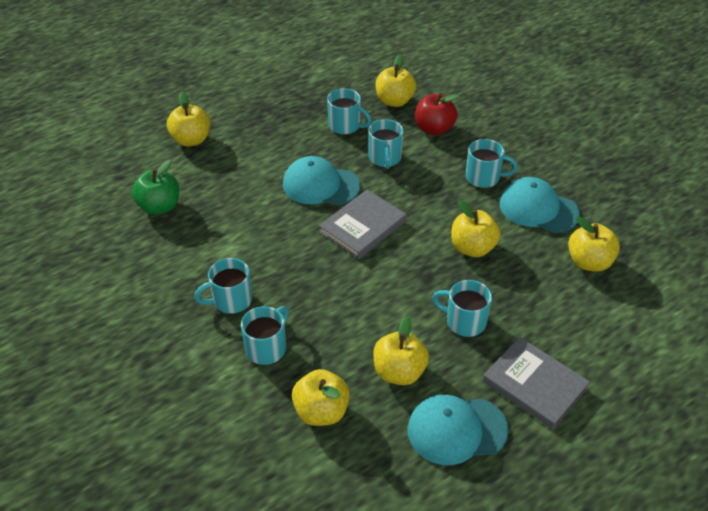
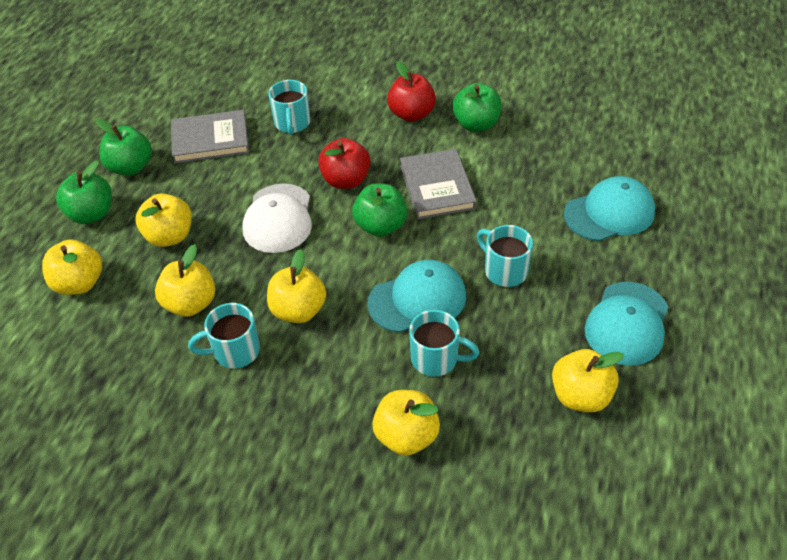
green apple: 1 -> 4
red apple: 1 -> 2
turquoise mug: 6 -> 4
white cap: 0 -> 1

